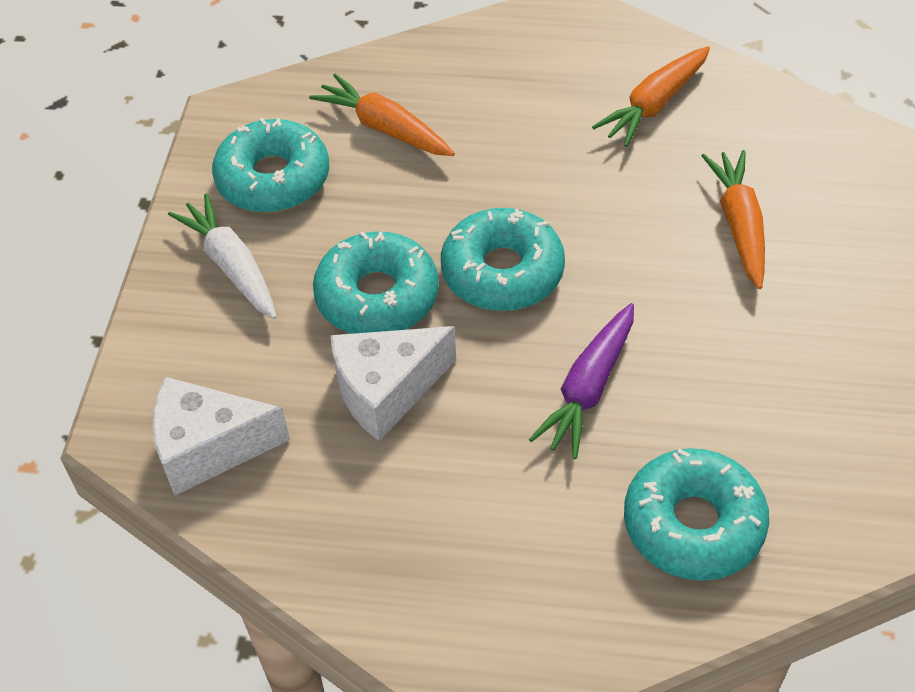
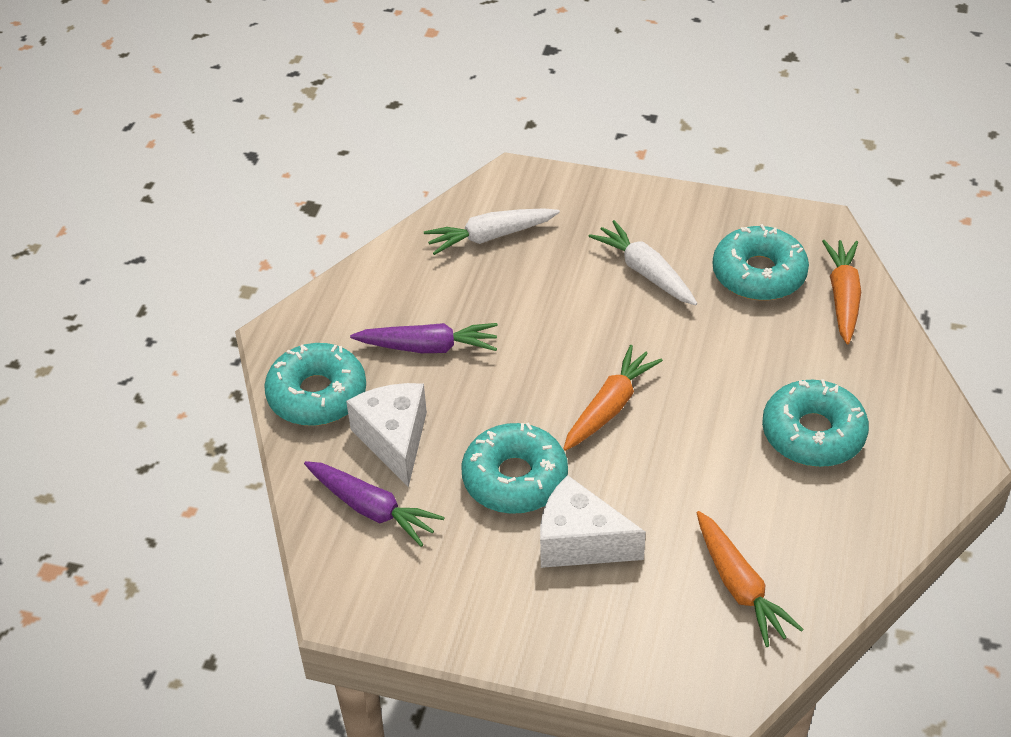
purple carrot: 1 -> 2
white carrot: 1 -> 2

